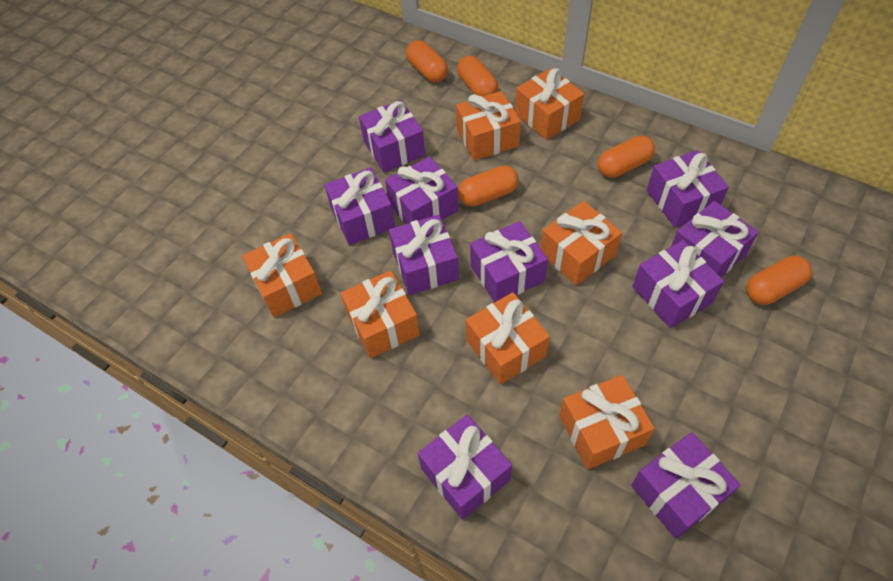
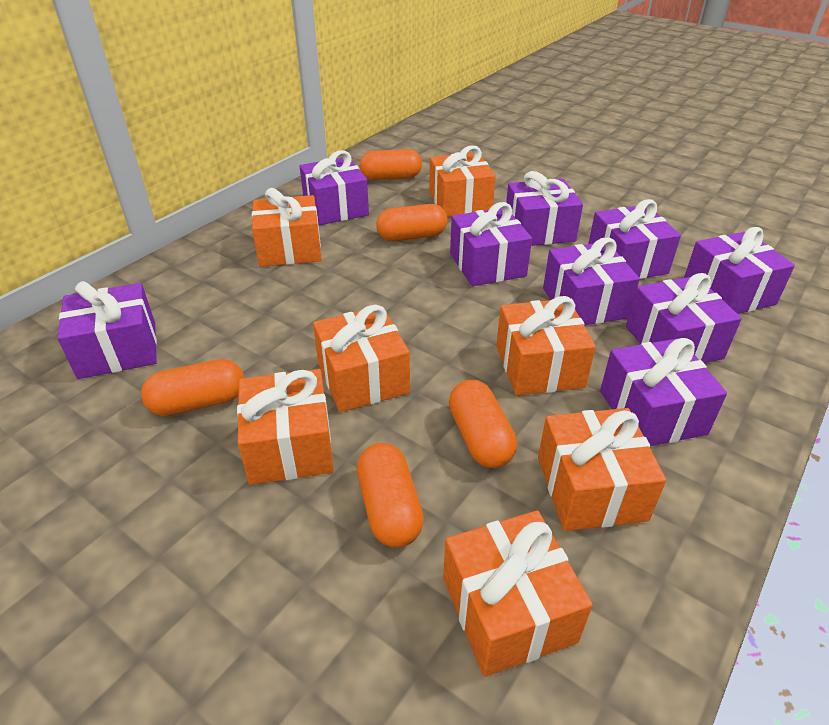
purple gift: 10 -> 9

